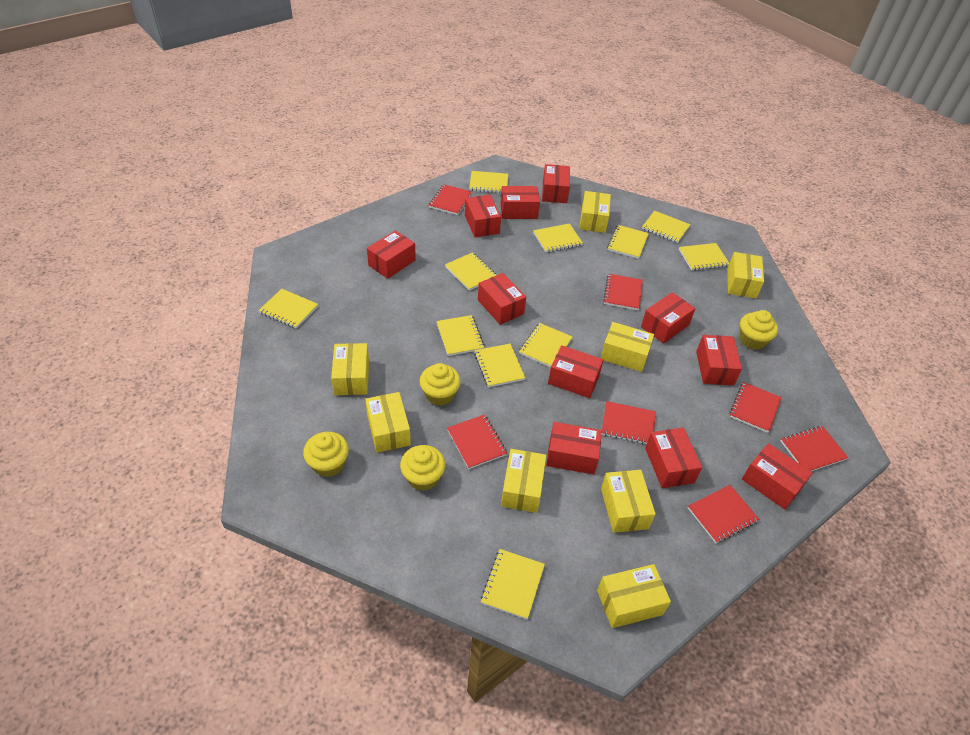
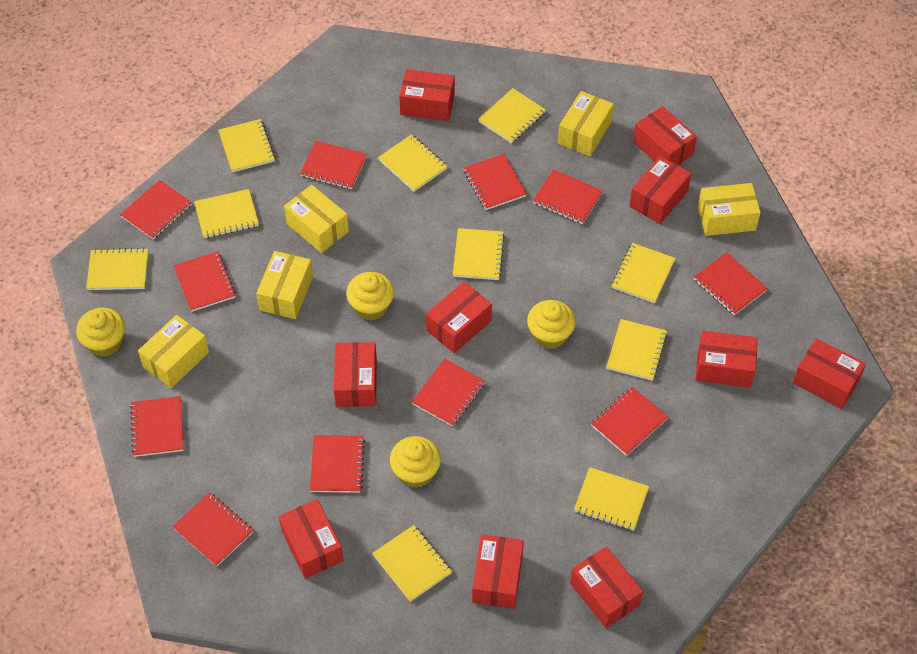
red box: 11 -> 10
red notebook: 7 -> 11
yellow box: 8 -> 5
yellow notebook: 11 -> 10

